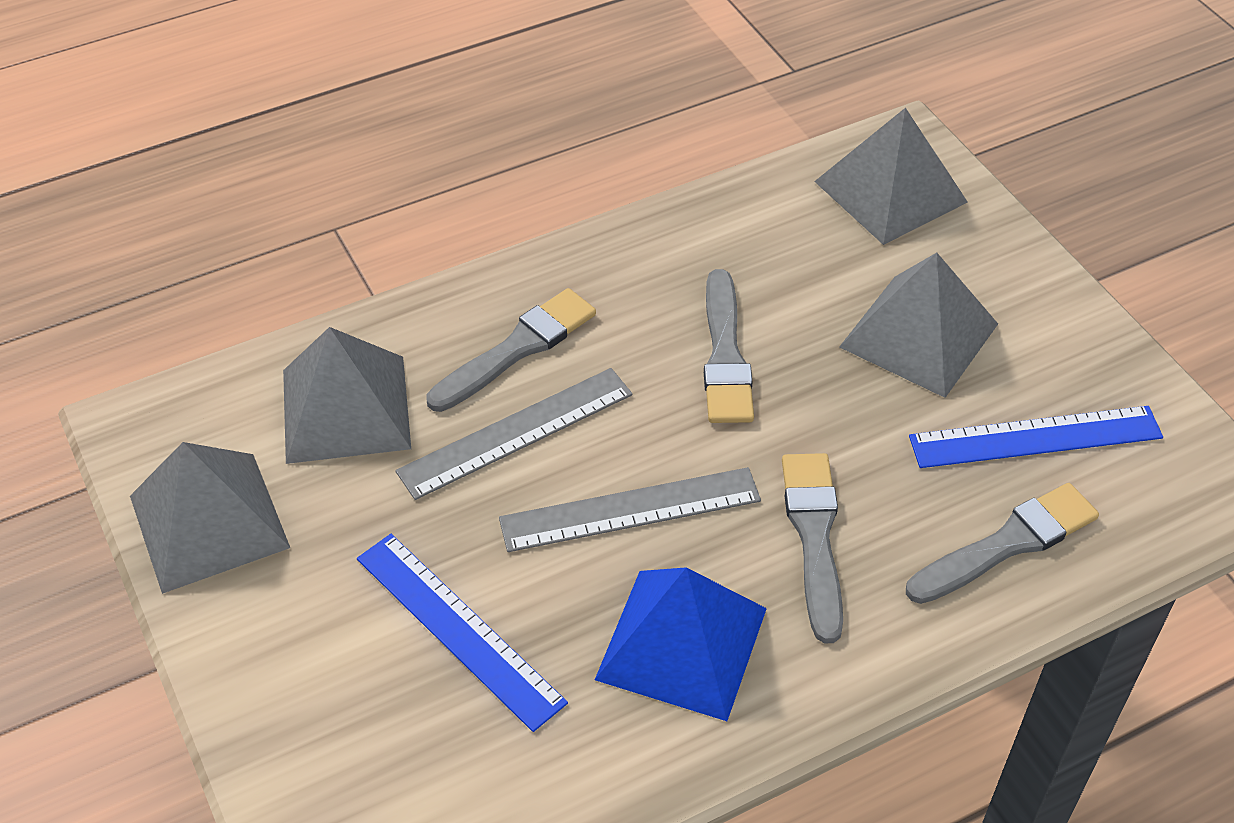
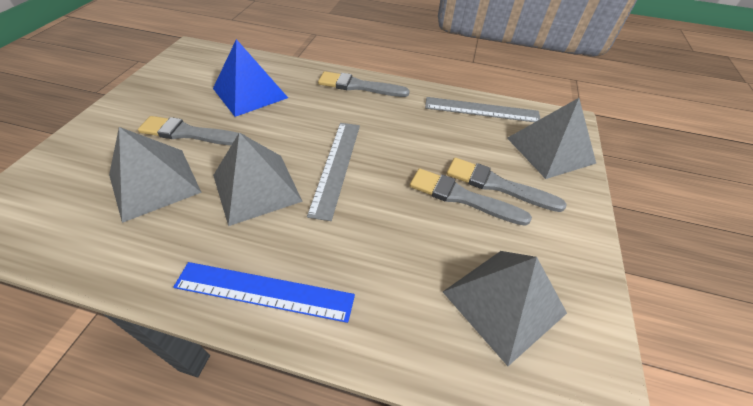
blue ruler: 2 -> 1

